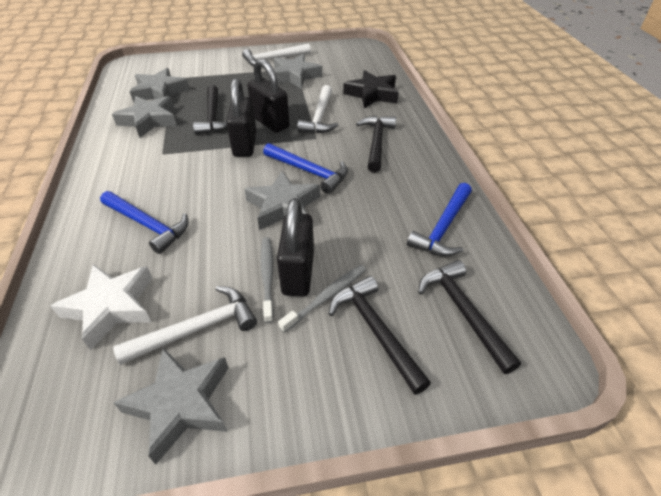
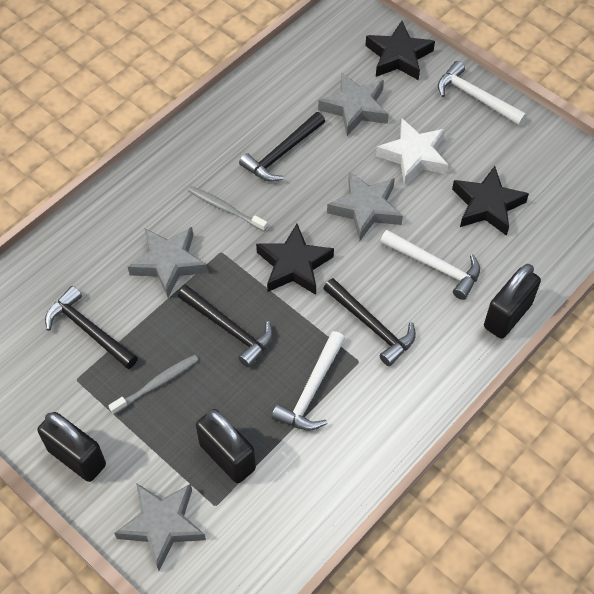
black star: 1 -> 3
blue hammer: 3 -> 0
grey star: 5 -> 4

